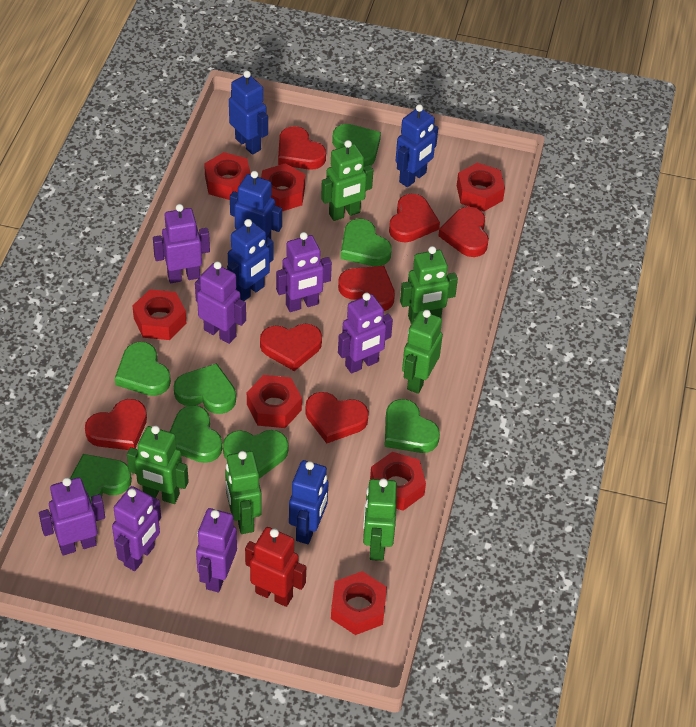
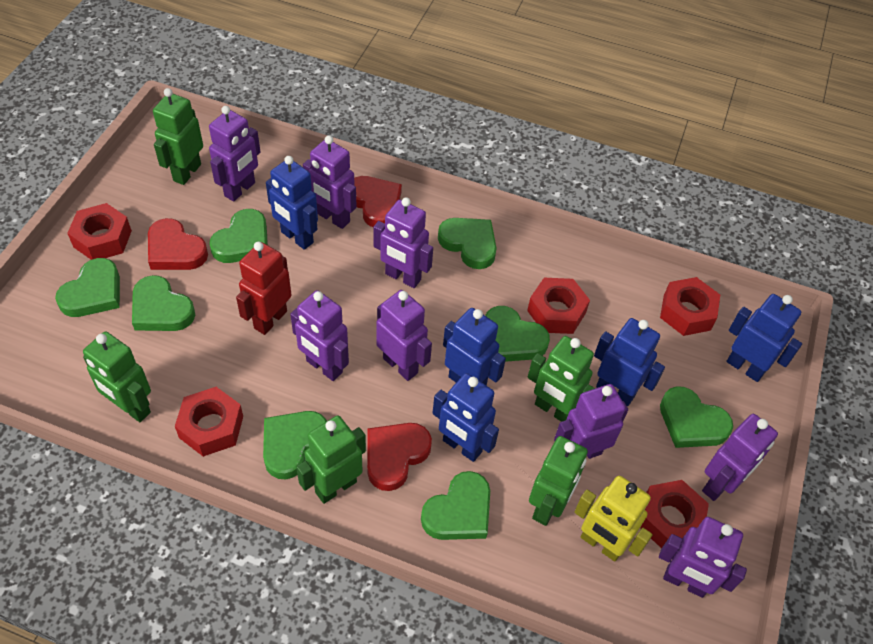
green robot: 6 -> 5
purple robot: 7 -> 8
red heart: 7 -> 3
red nut: 7 -> 5
yellow robot: 0 -> 1

